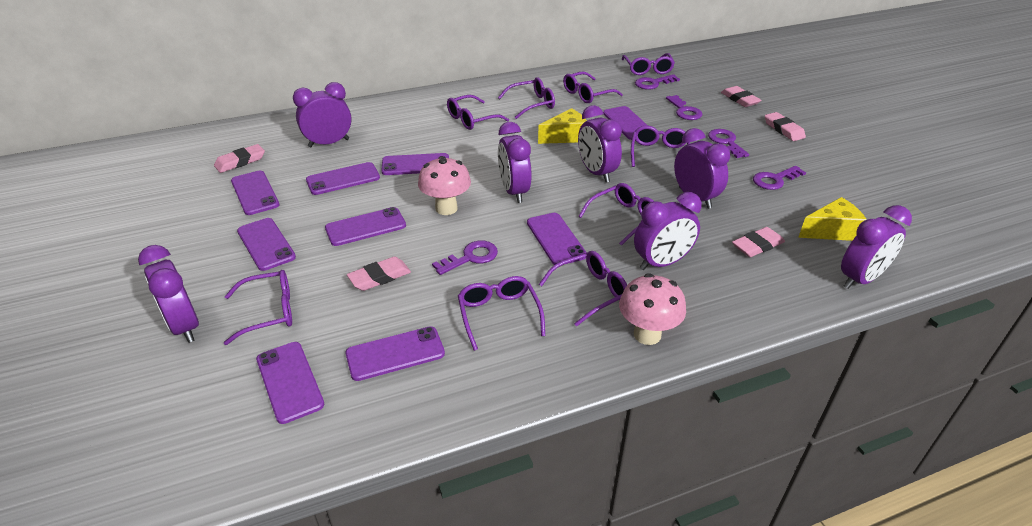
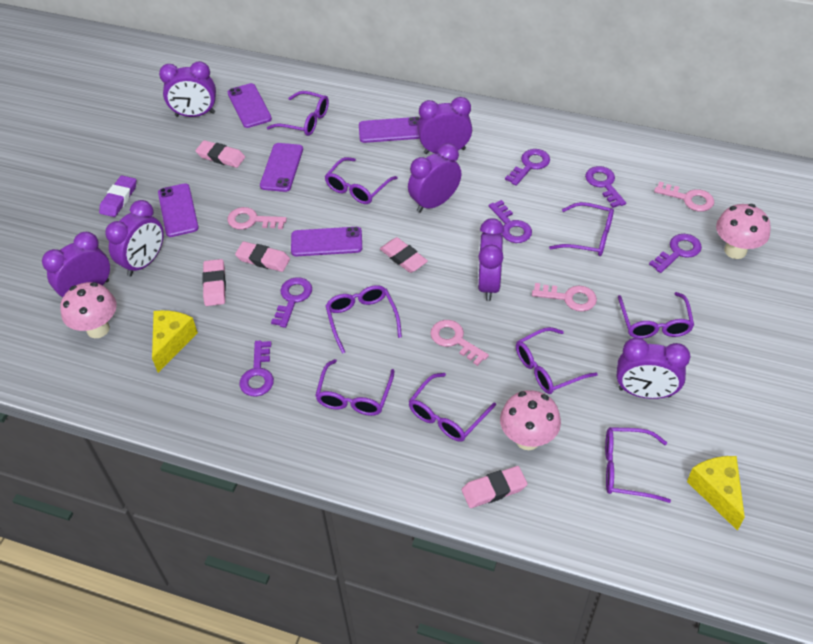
pink key: 0 -> 4
pink mushroom: 2 -> 3
purple eraser: 0 -> 1
purple key: 5 -> 6
purple phone: 9 -> 5

